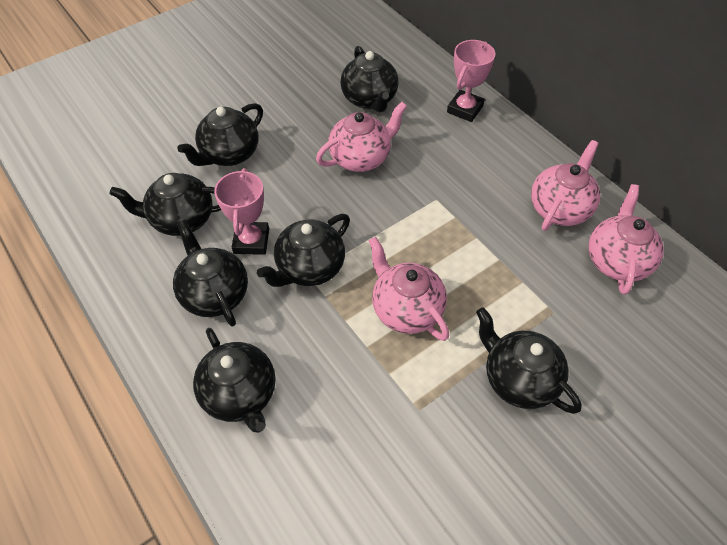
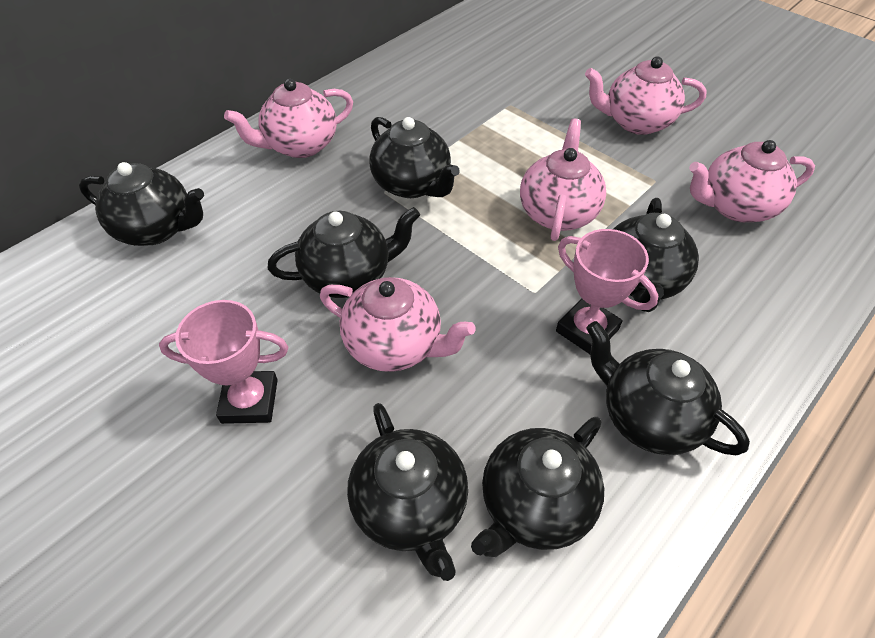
pink teapot: 4 -> 5

